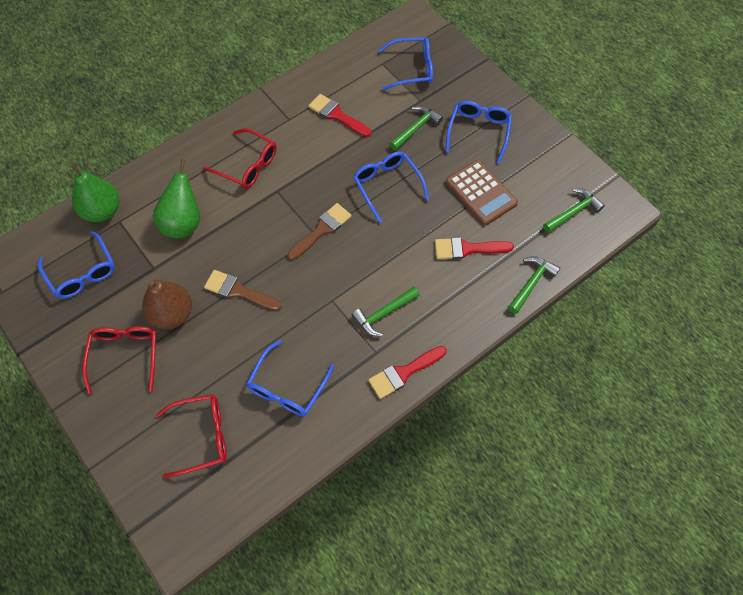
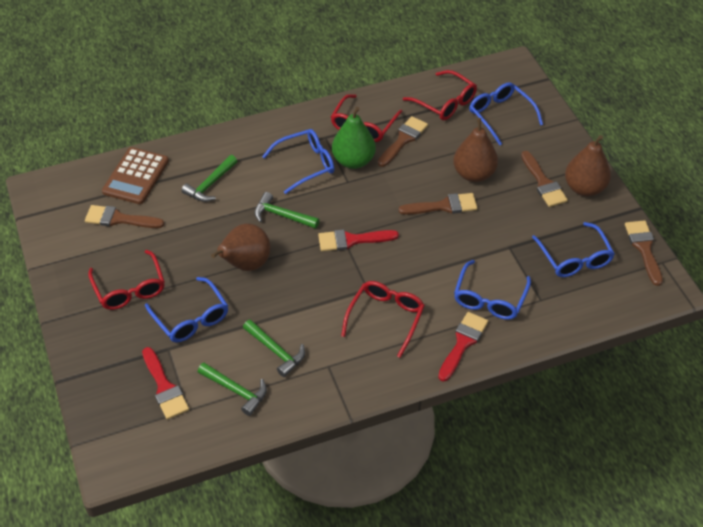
brown brush: 2 -> 5
brown pear: 1 -> 3
green pear: 2 -> 1
red glasses: 3 -> 4

